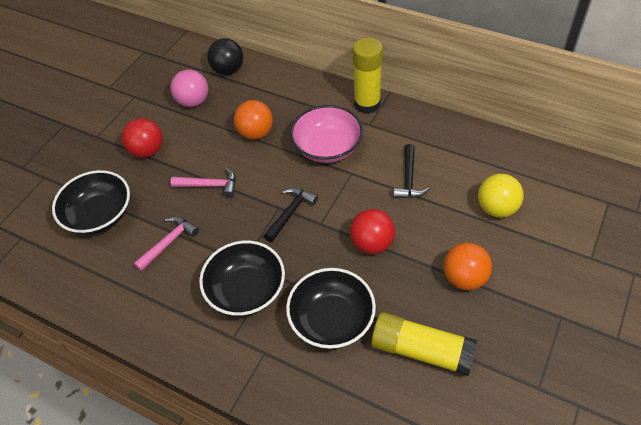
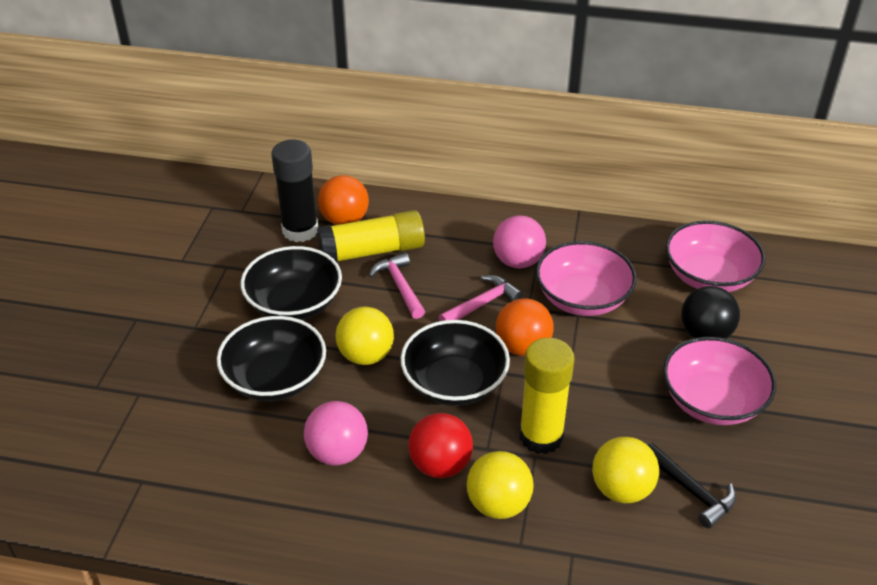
black glue stick: 0 -> 1
black hammer: 2 -> 1
pink ball: 1 -> 2
pink bowl: 1 -> 3
red ball: 2 -> 1
yellow ball: 1 -> 3

